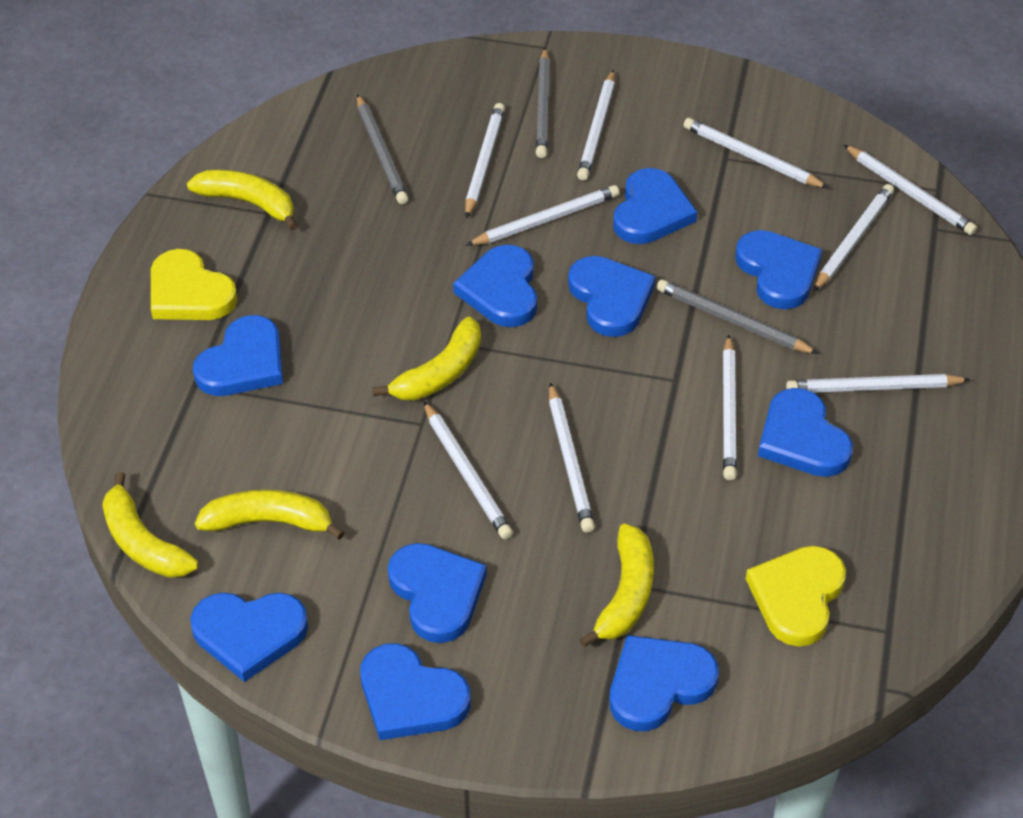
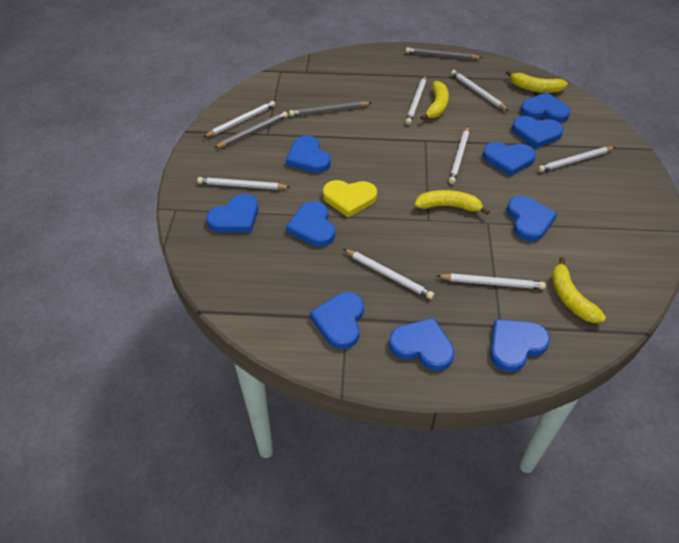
white pencil: 10 -> 8
yellow banana: 5 -> 4
yellow heart: 2 -> 1

